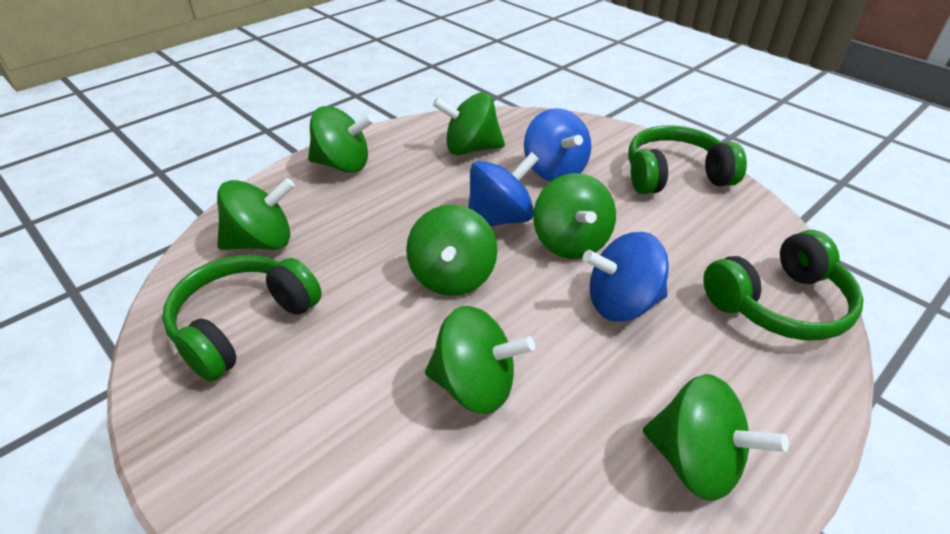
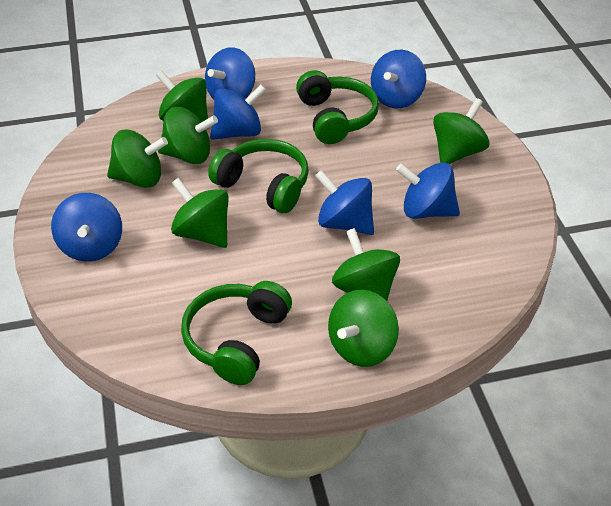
blue spinning top: 3 -> 6

